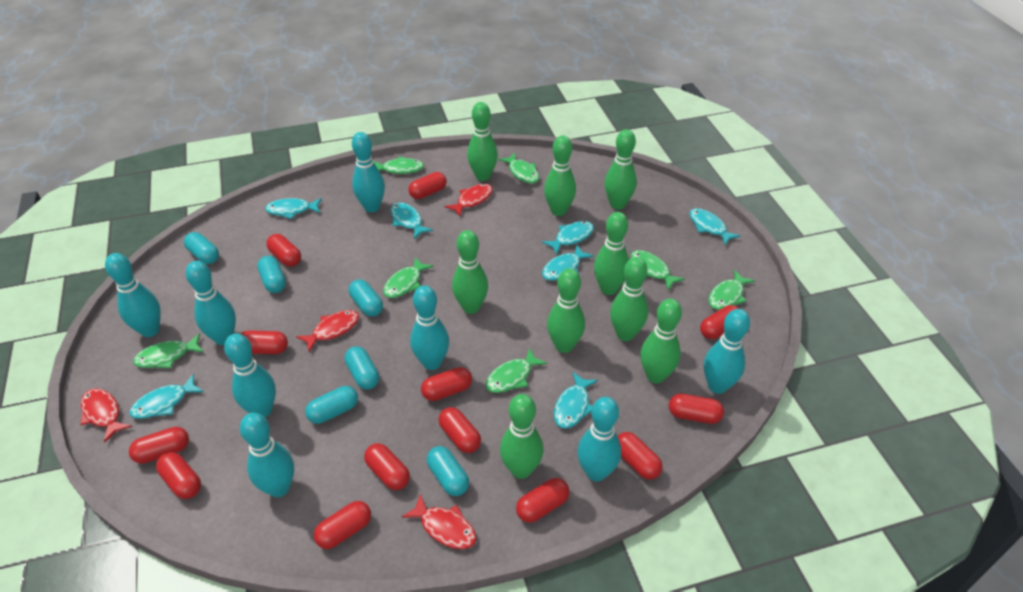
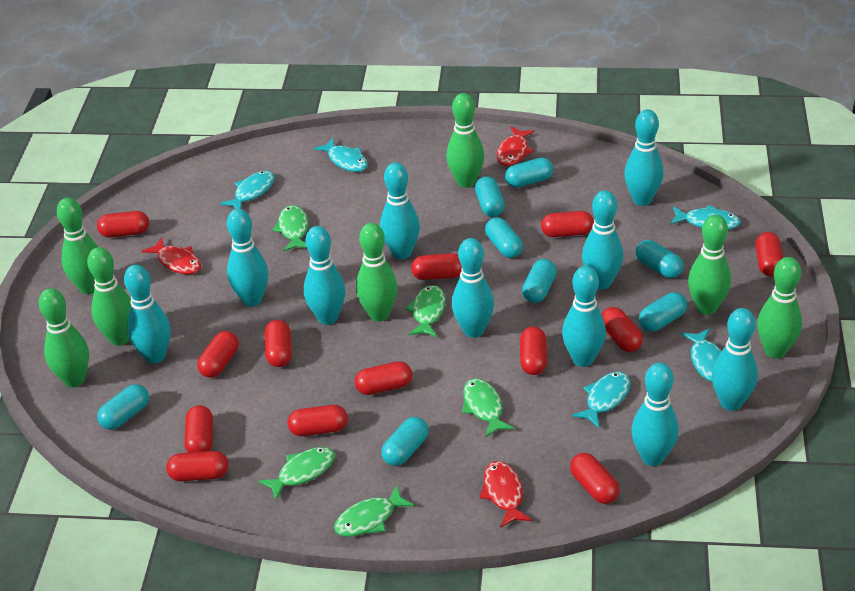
green bowling pin: 9 -> 7
green fish: 7 -> 5
red fish: 4 -> 3
turquoise bowling pin: 8 -> 10
turquoise capsule: 6 -> 8
turquoise fish: 7 -> 5

